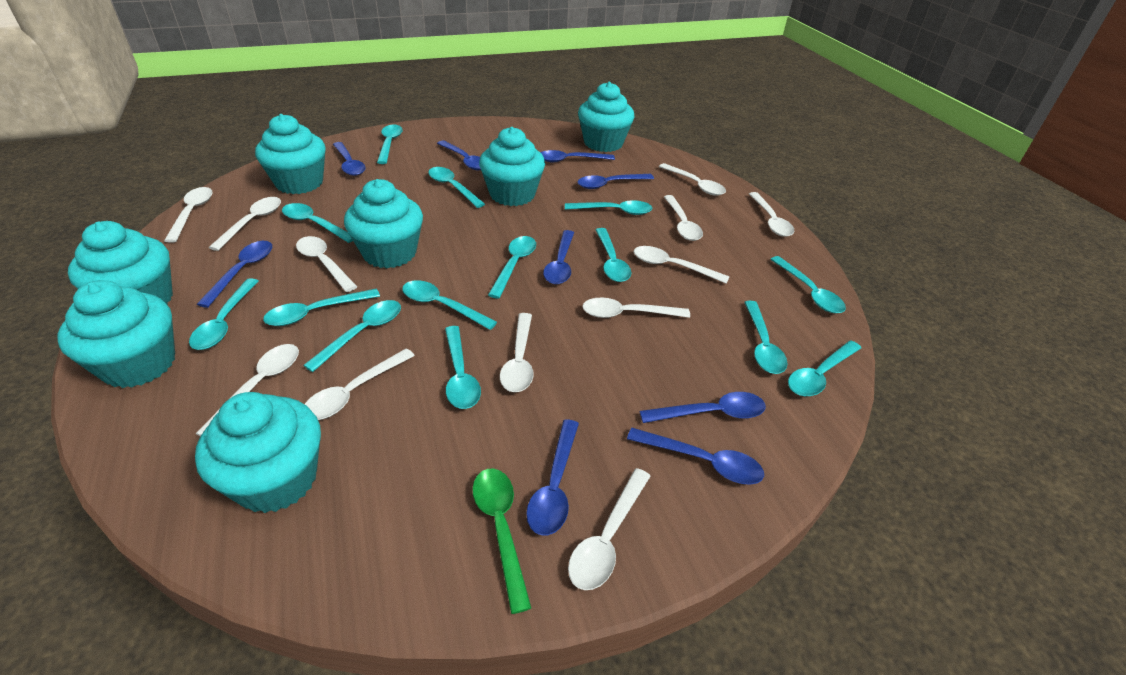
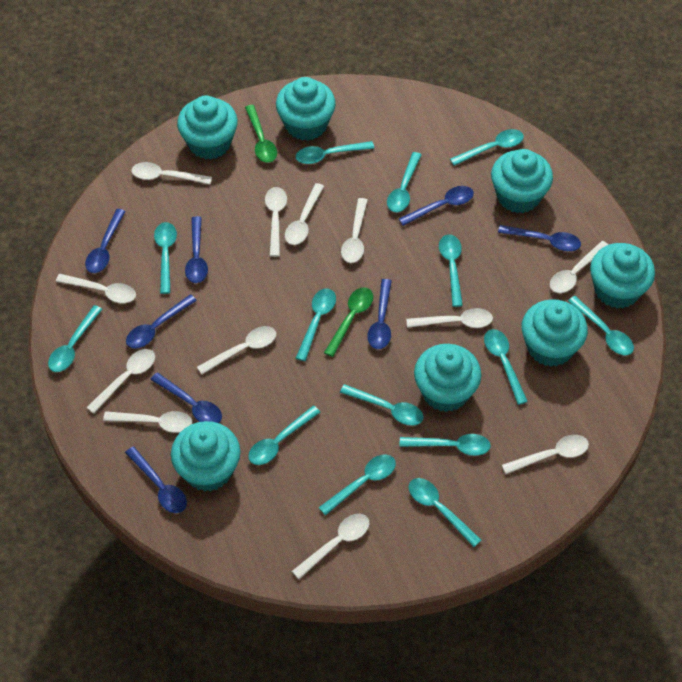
blue spoon: 9 -> 8
green spoon: 1 -> 2

